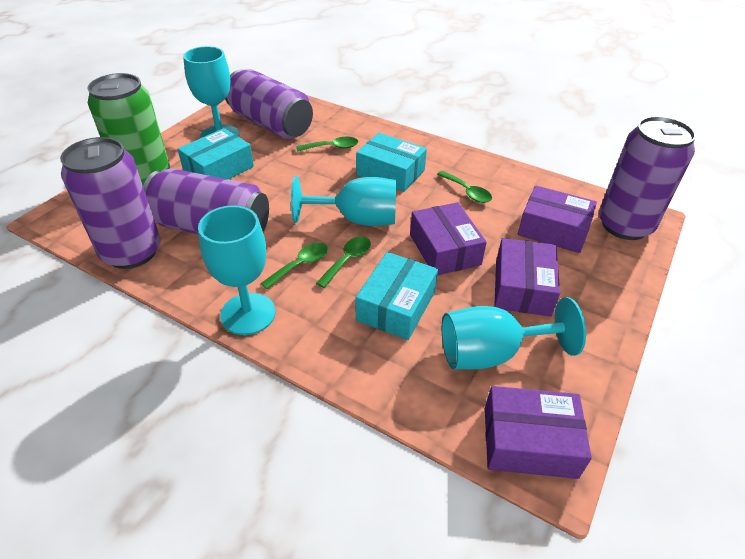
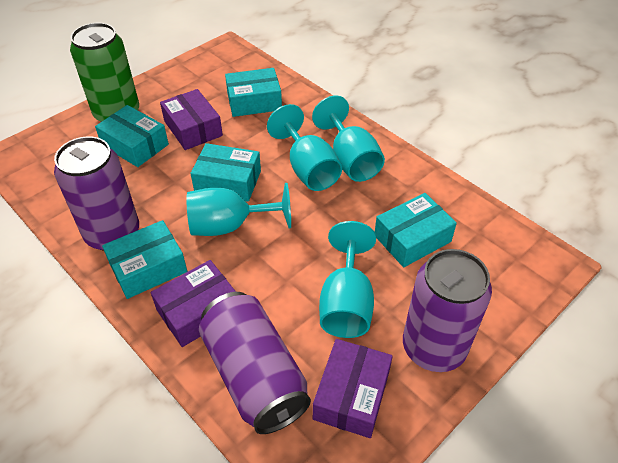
green spoon: 4 -> 0
purple box: 4 -> 3
purple can: 4 -> 3
turquoise box: 3 -> 5

